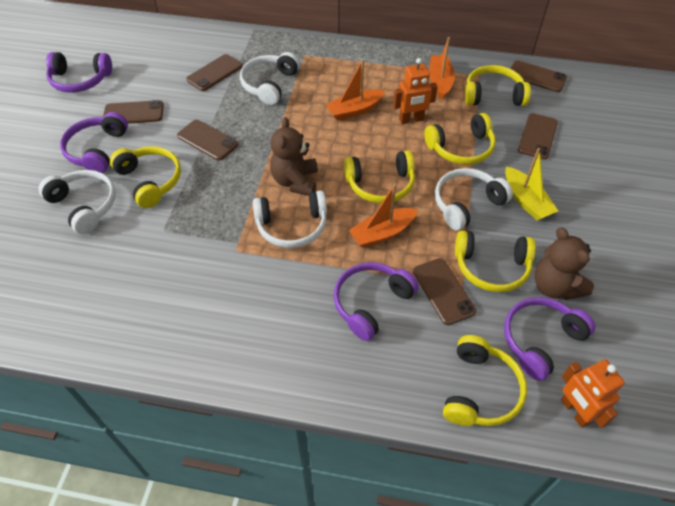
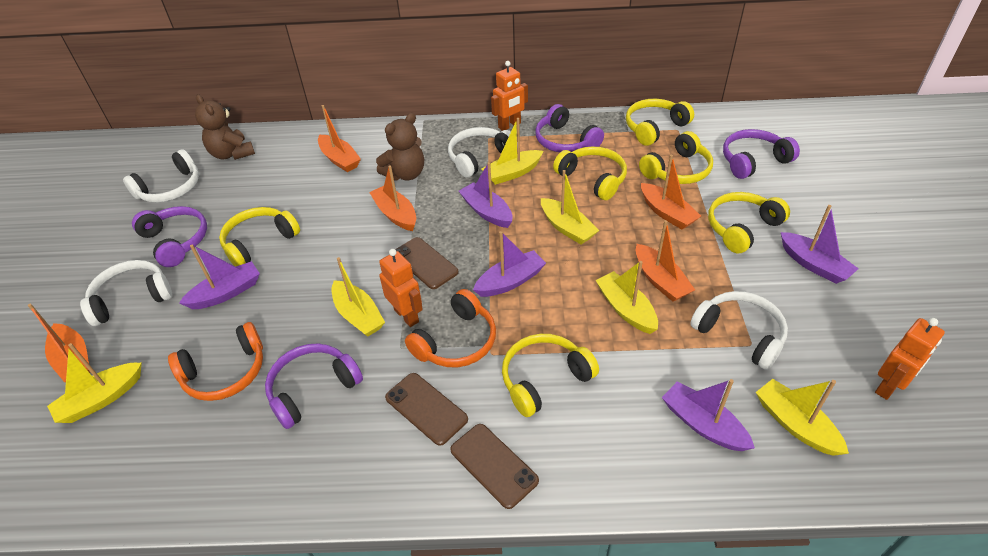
brown phone: 6 -> 3
orange boat: 3 -> 5
orange headphones: 0 -> 2
orange robot: 2 -> 3
purple boat: 0 -> 5
yellow boat: 1 -> 6

